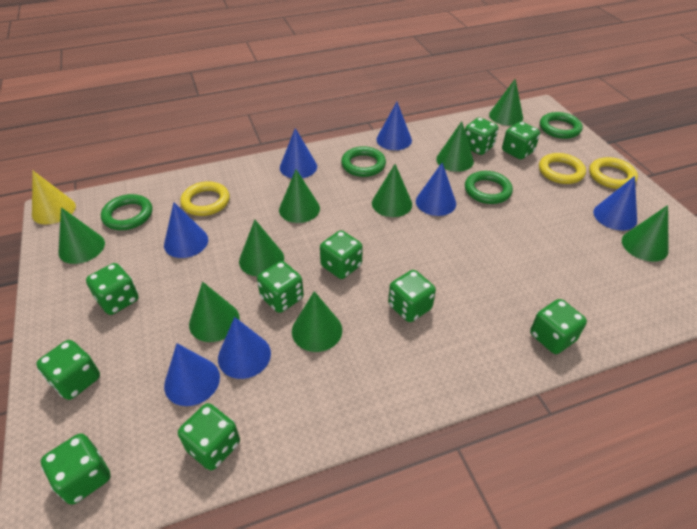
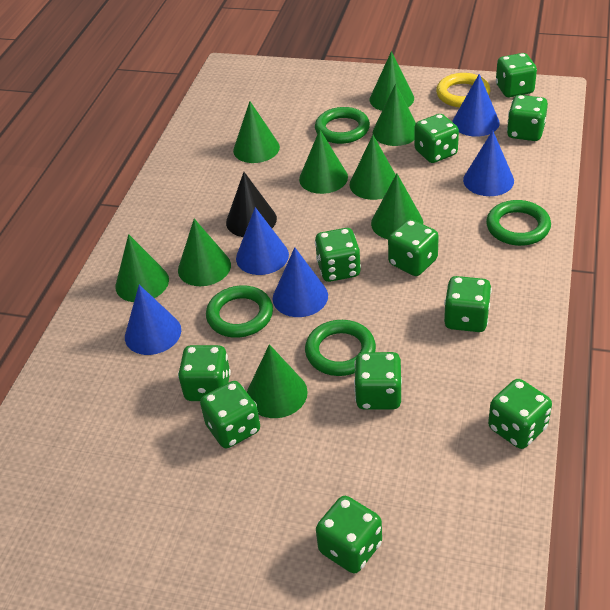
black cone: 0 -> 1
blue cone: 7 -> 5
green dice: 10 -> 11
yellow cone: 1 -> 0
yellow ring: 3 -> 1

